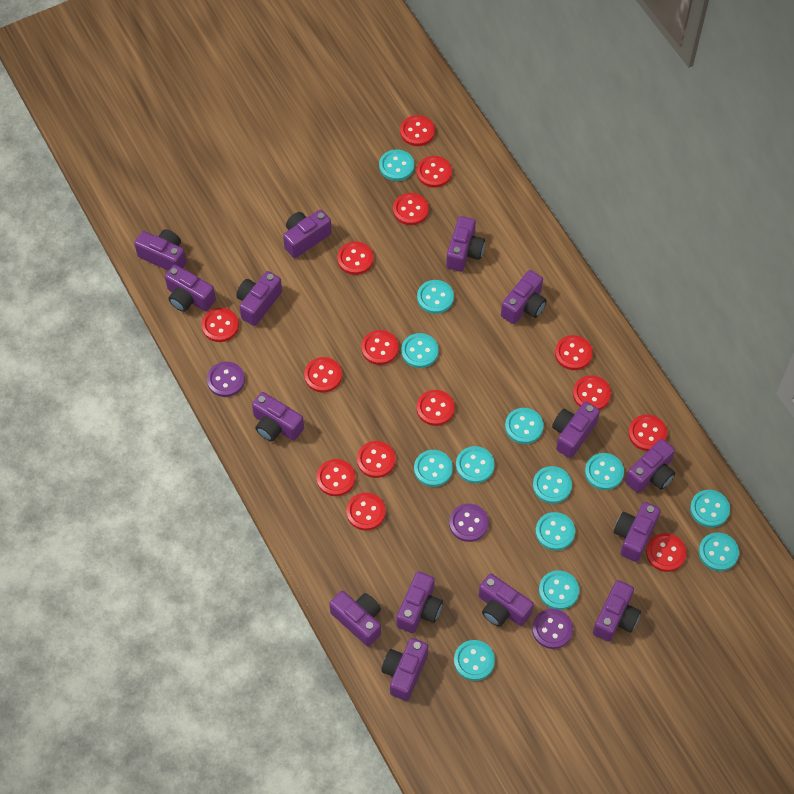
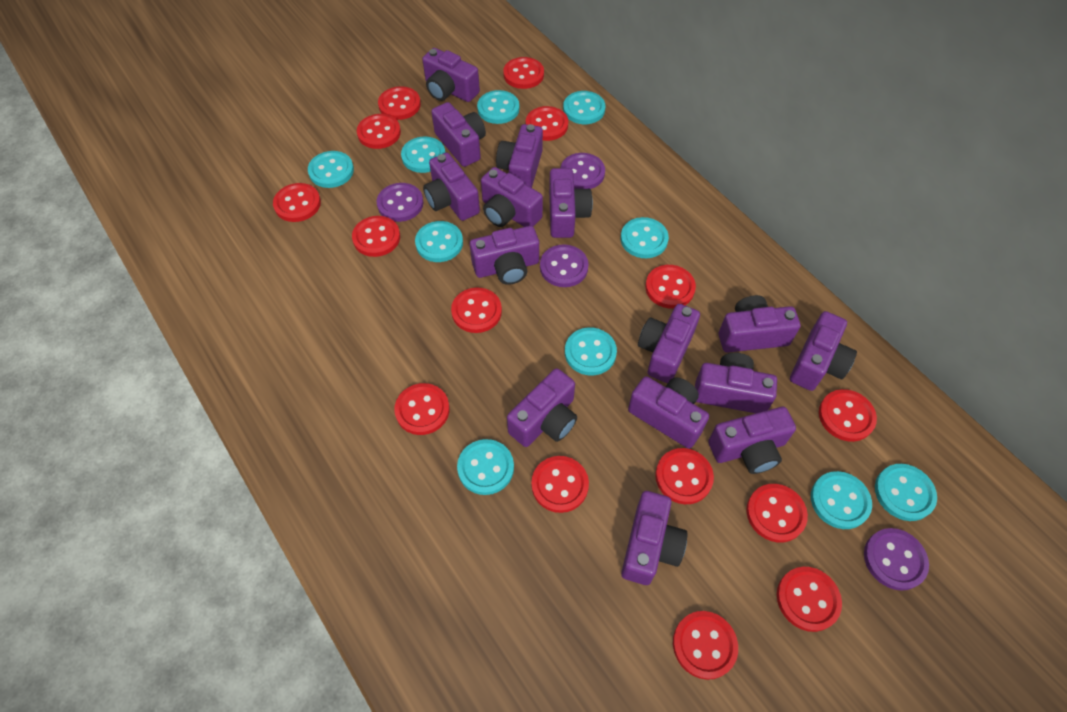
purple button: 3 -> 4
turquoise button: 13 -> 10

